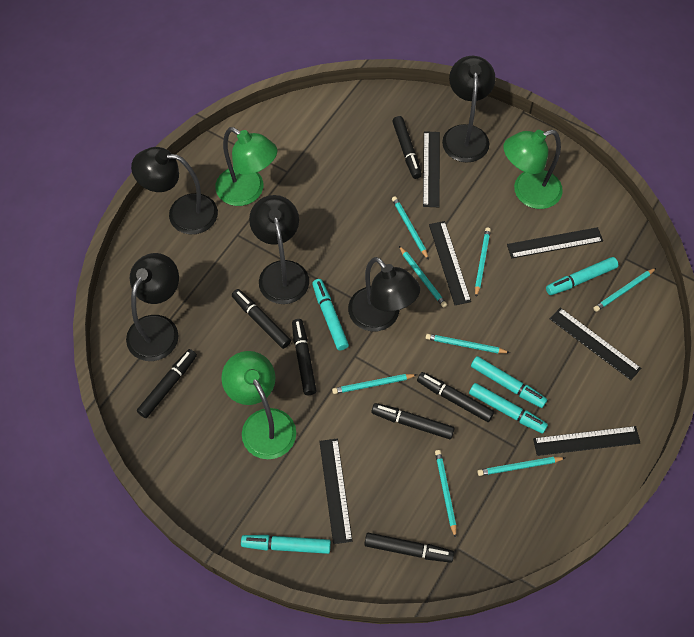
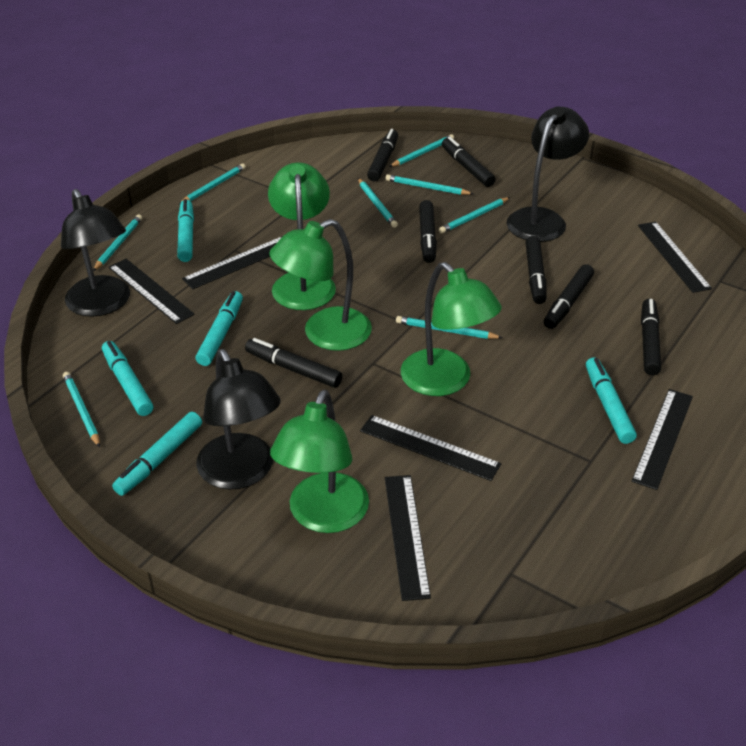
black lamp: 5 -> 3
green lamp: 3 -> 4

